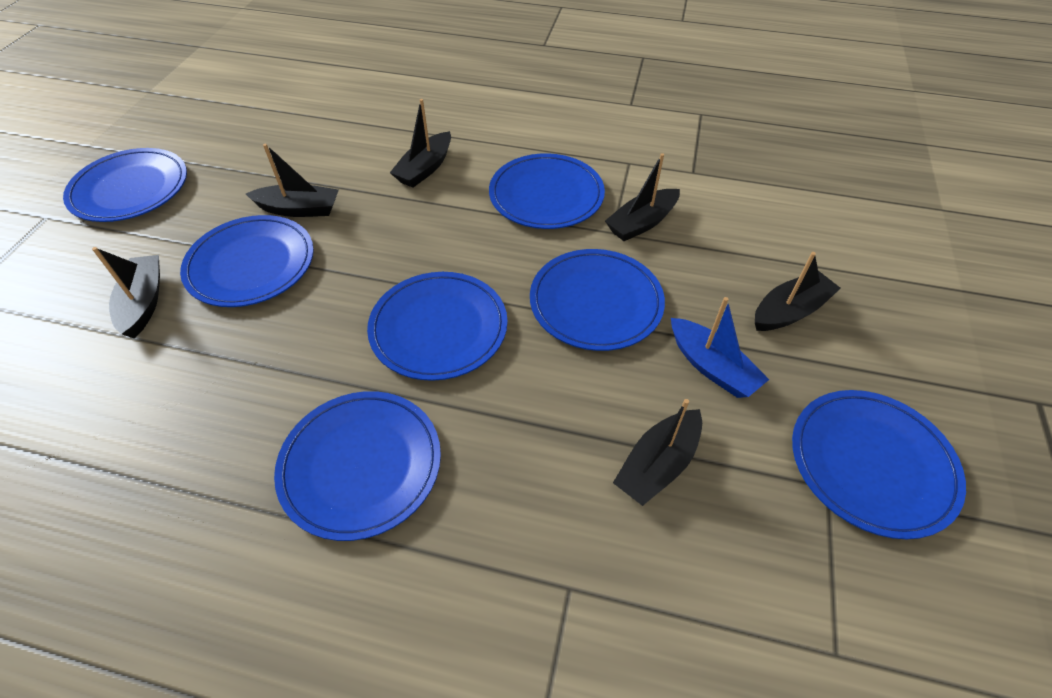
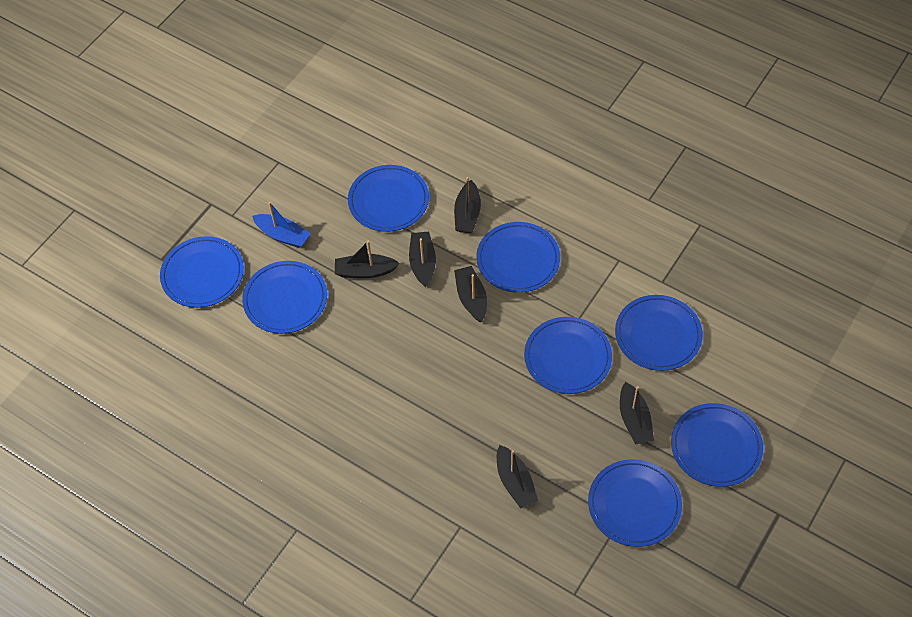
blue plate: 7 -> 8

